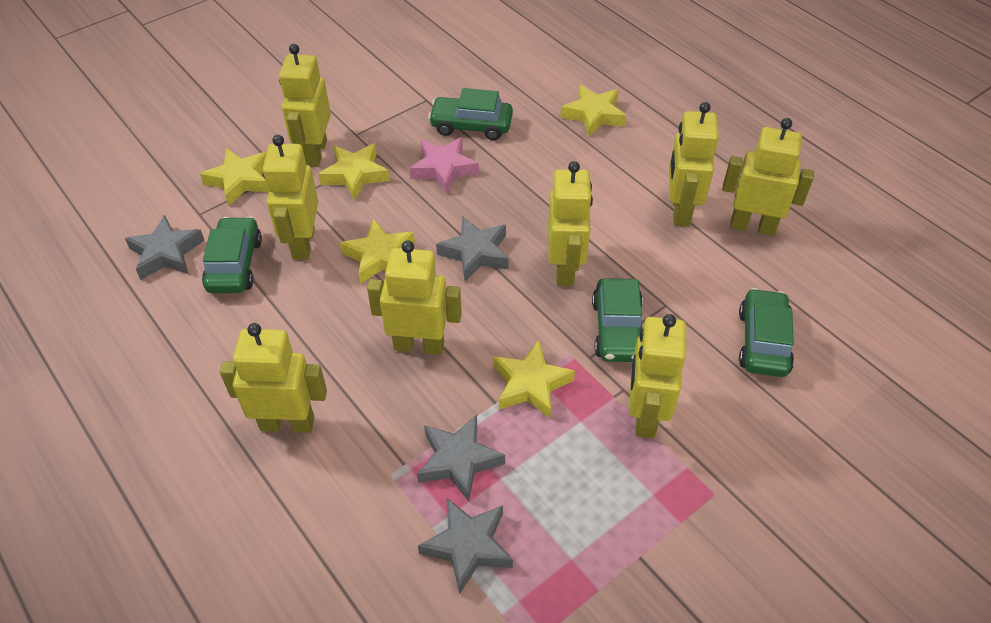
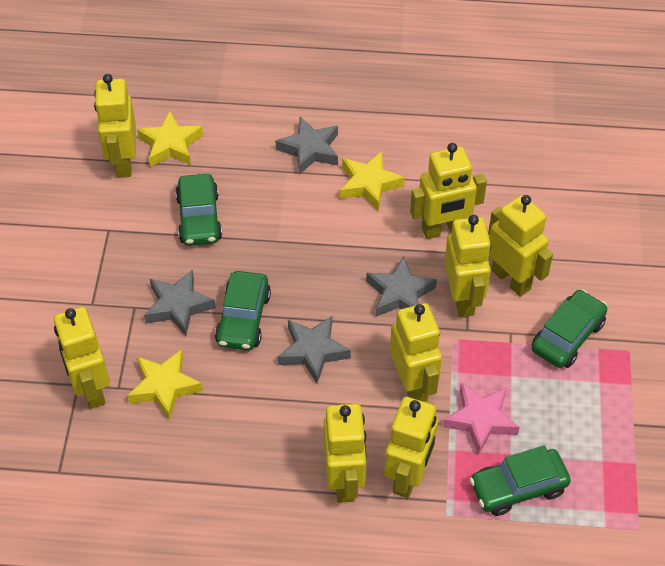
yellow star: 5 -> 3

